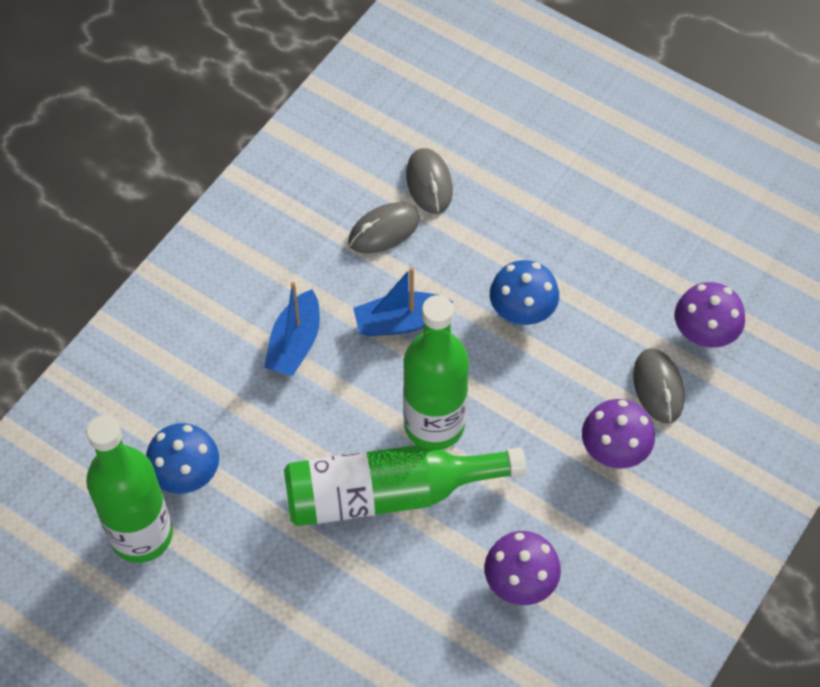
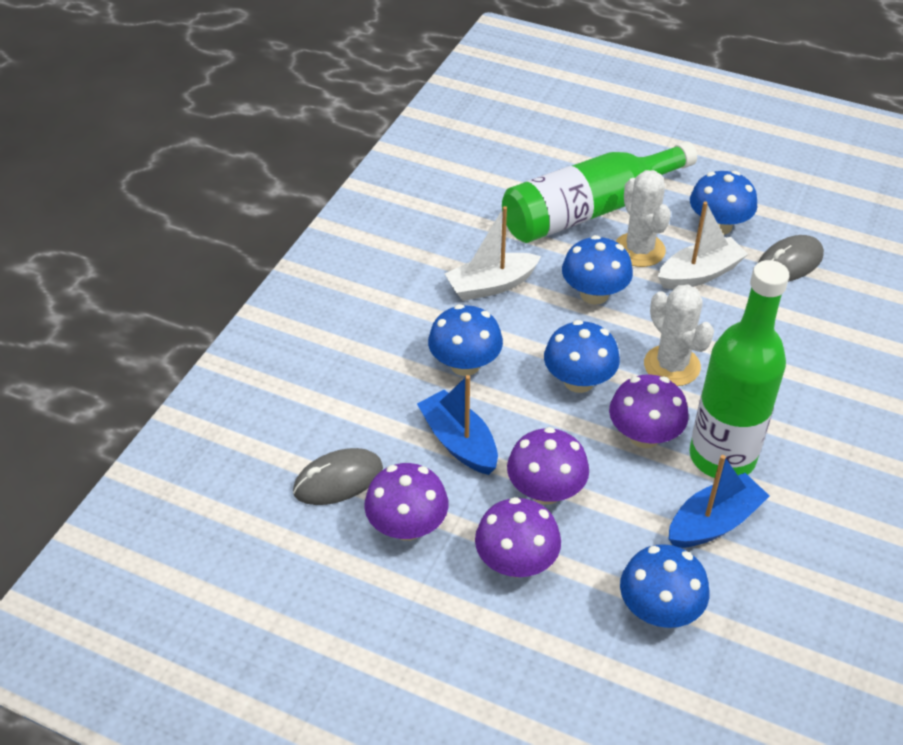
blue mushroom: 2 -> 5
green bottle: 3 -> 2
grey mouse: 3 -> 2
purple mushroom: 3 -> 4
white boat: 0 -> 2
white cactus: 0 -> 2

